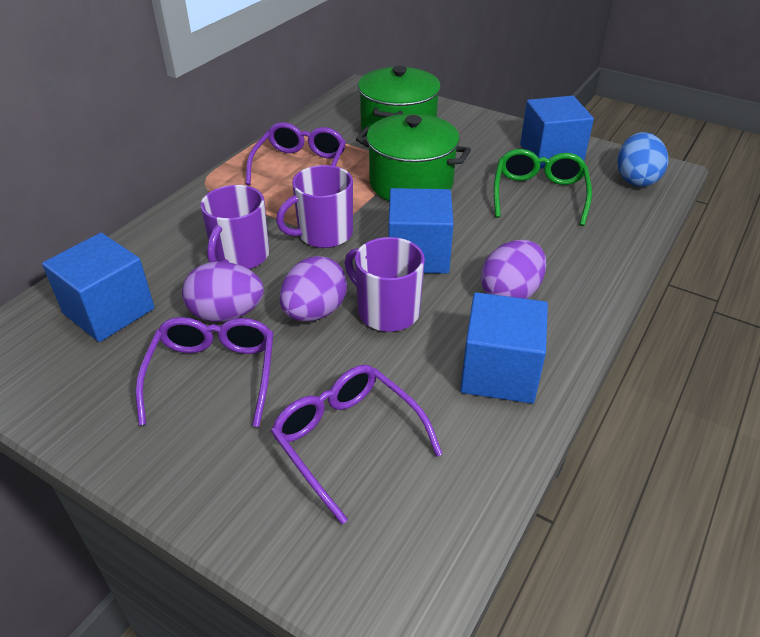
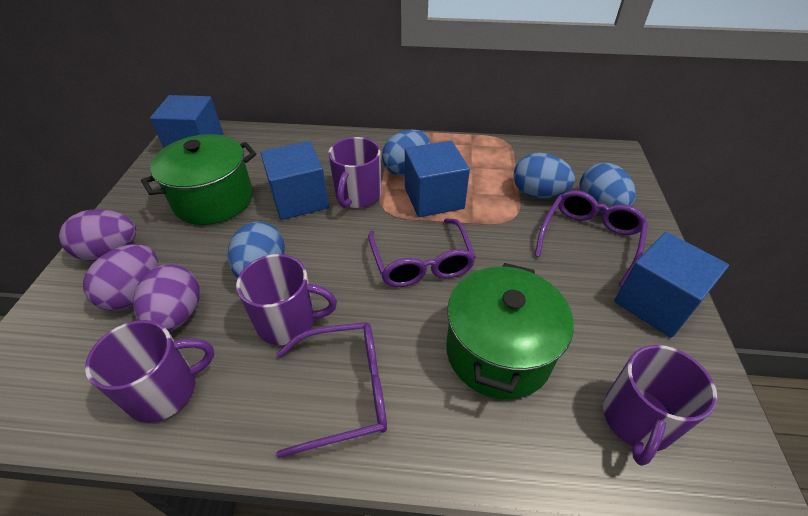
blue egg: 1 -> 4
green glasses: 1 -> 0
purple mug: 3 -> 4

